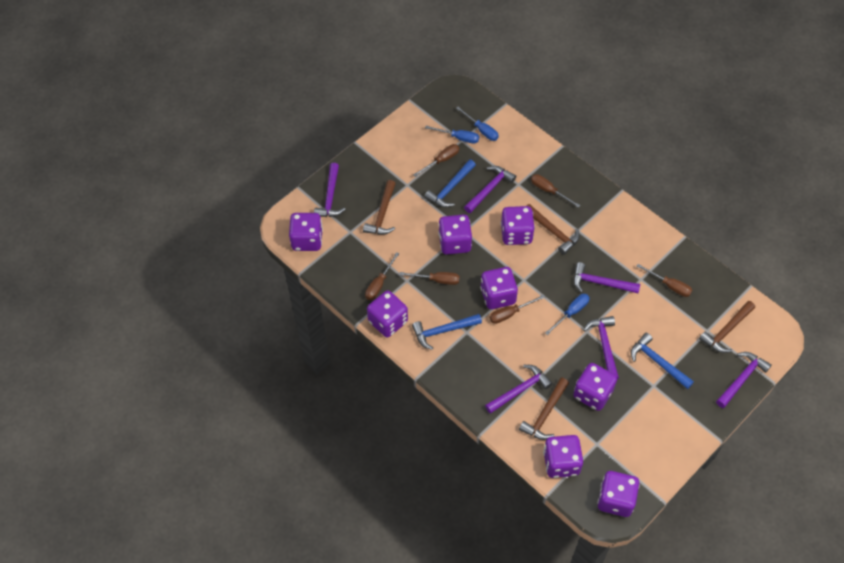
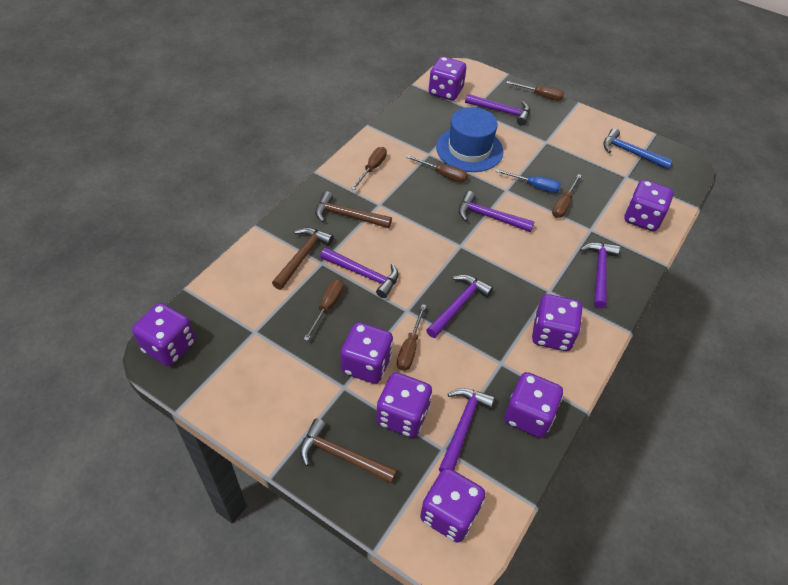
blue hammer: 3 -> 1
blue hat: 0 -> 1
blue screwdriver: 3 -> 1
brown hammer: 4 -> 3

